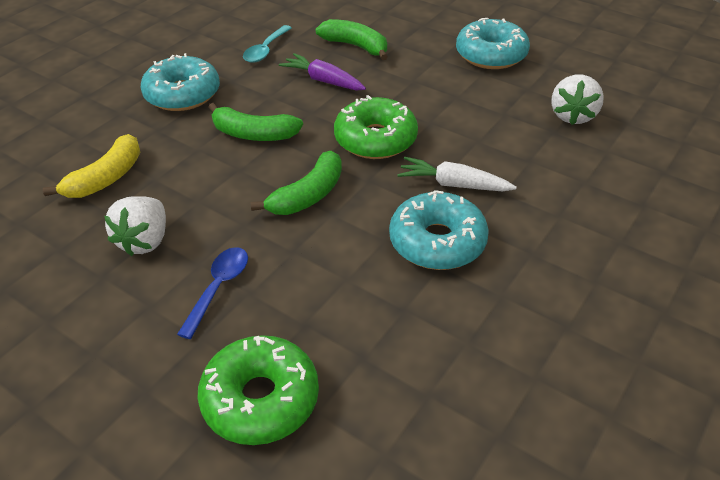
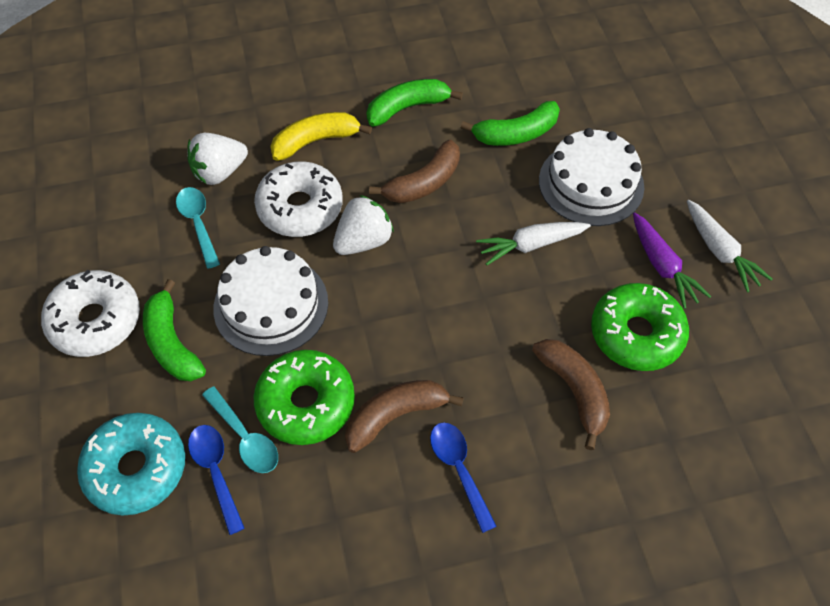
blue spoon: 1 -> 2
brown banana: 0 -> 3
turquoise donut: 3 -> 1
turquoise spoon: 1 -> 2
white cake: 0 -> 2
white carrot: 1 -> 2
white donut: 0 -> 2

